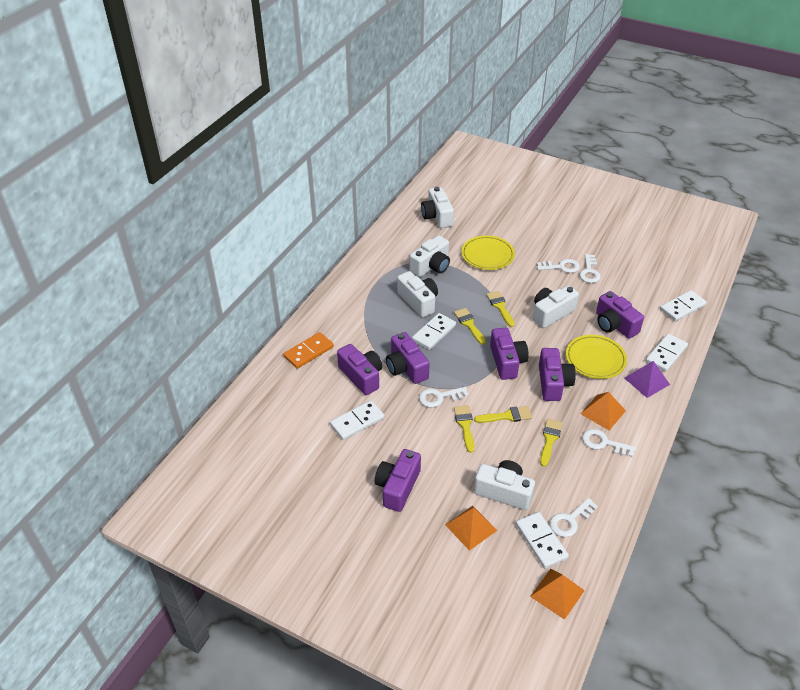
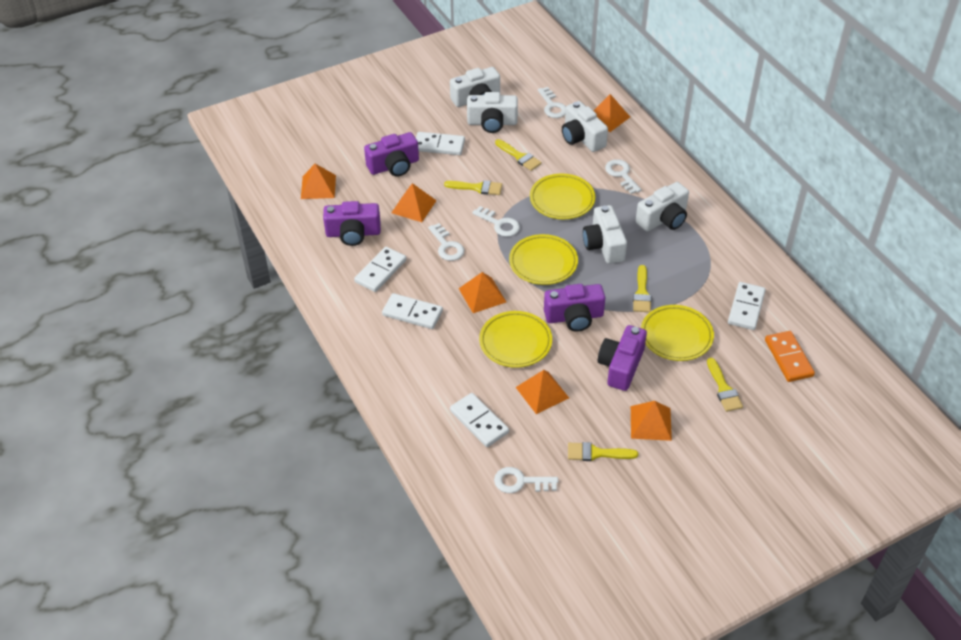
orange pyramid: 3 -> 6
purple camera: 6 -> 4
purple pyramid: 1 -> 0
yellow plate: 2 -> 4

